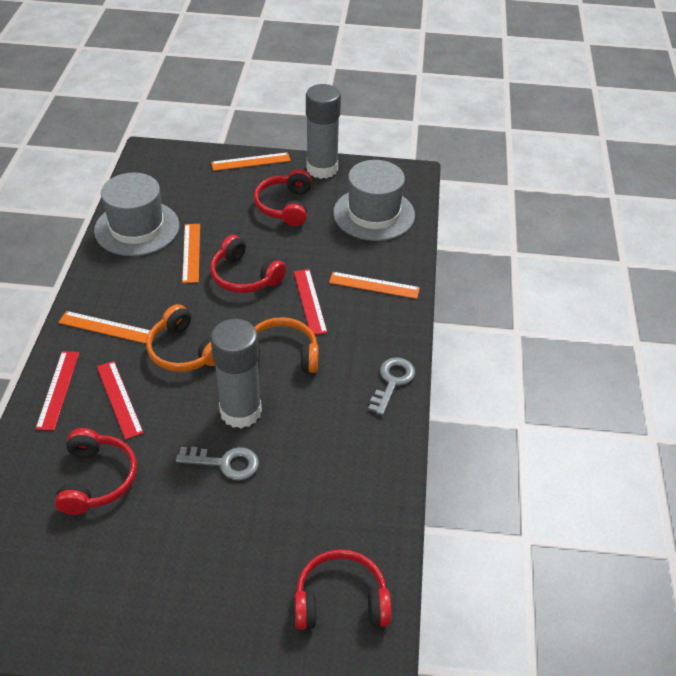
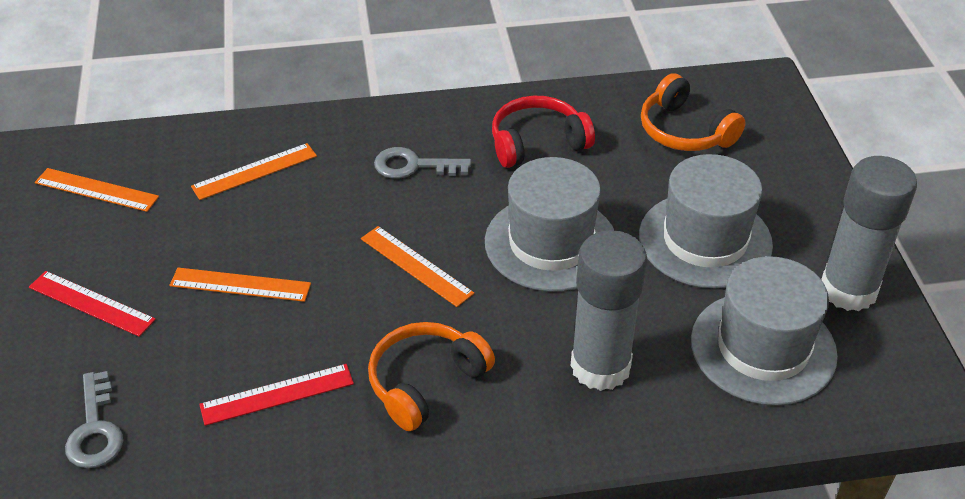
grey hat: 2 -> 3
red headphones: 4 -> 1
red ruler: 3 -> 2

